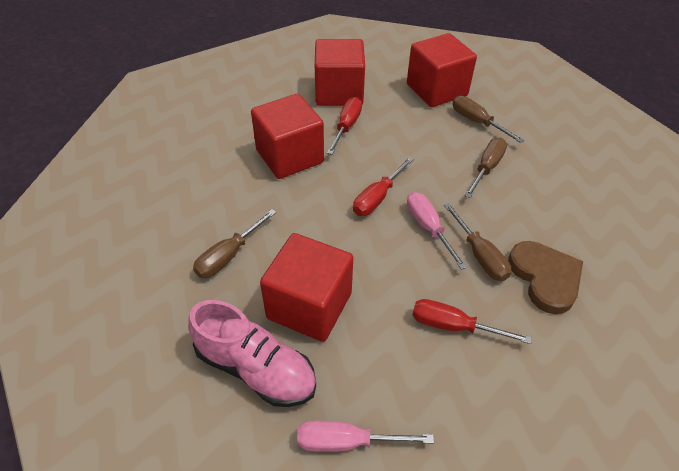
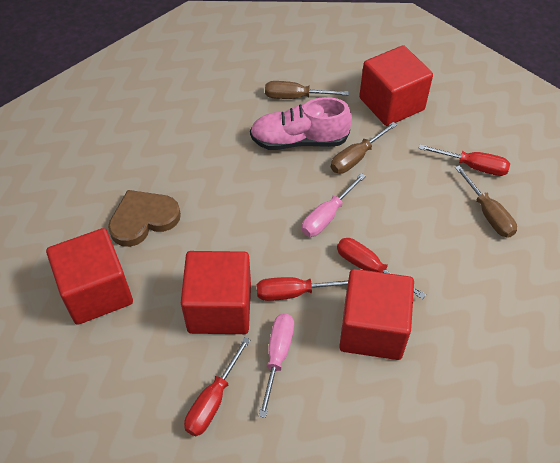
brown screwdriver: 4 -> 3
red screwdriver: 3 -> 4

